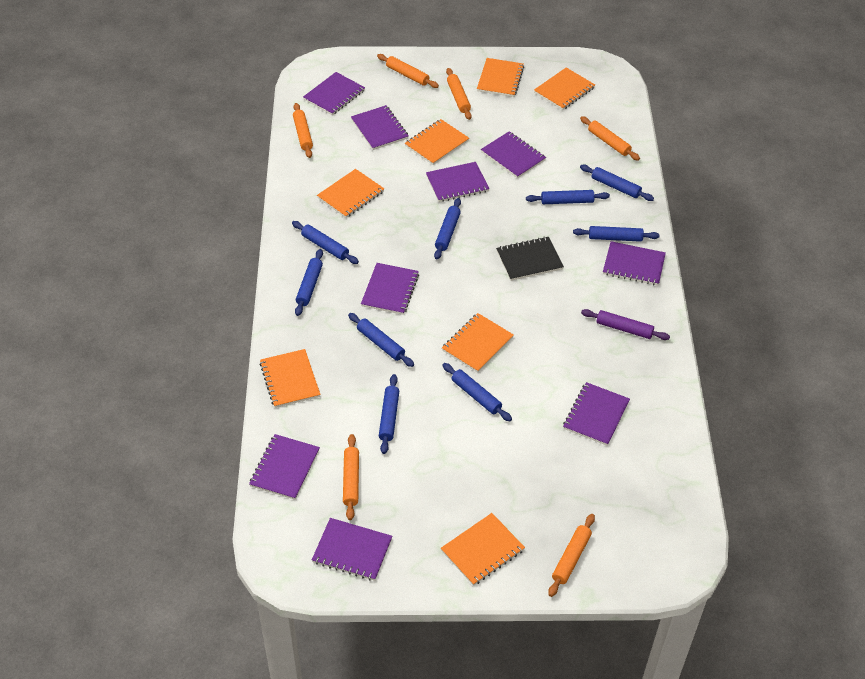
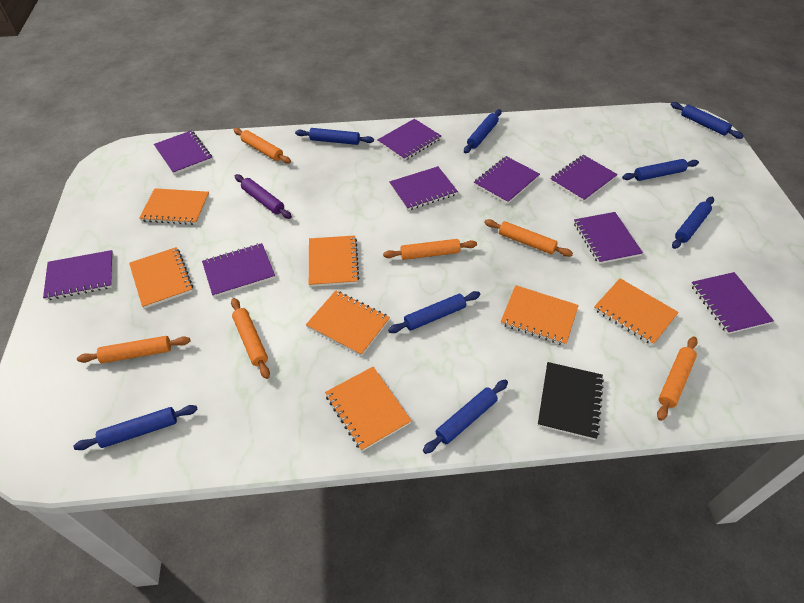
blue rolling pin: 9 -> 8

